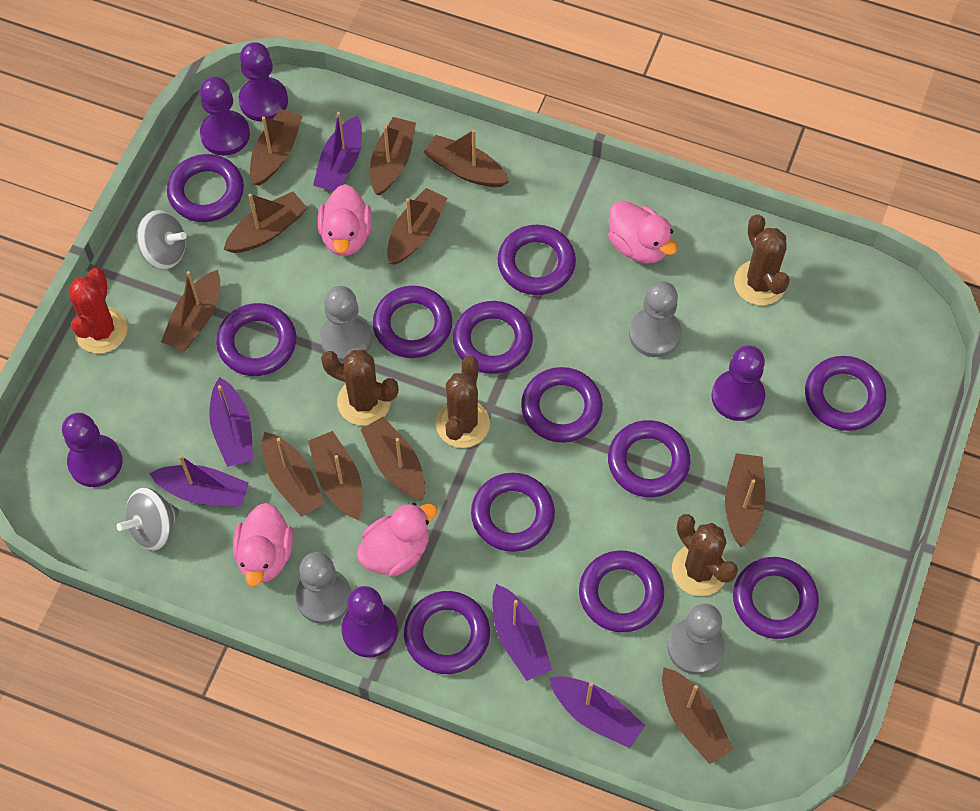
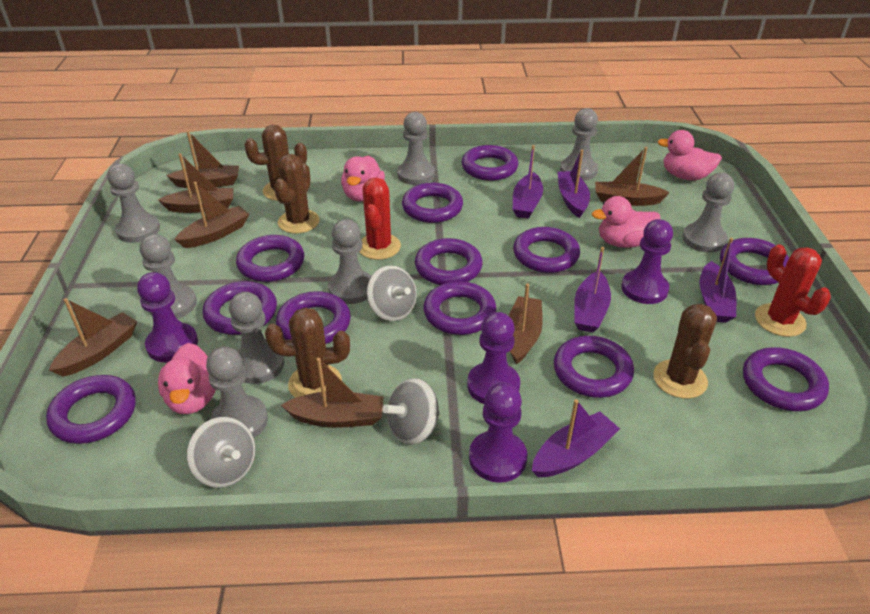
brown boat: 11 -> 7
grey pawn: 4 -> 8
grey spinning top: 2 -> 3
purple pawn: 5 -> 4
red cactus: 1 -> 2

